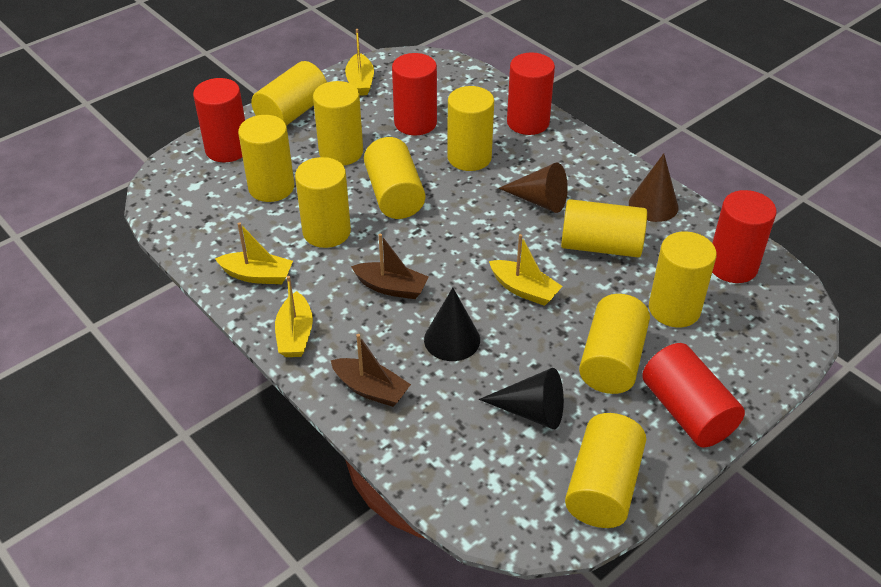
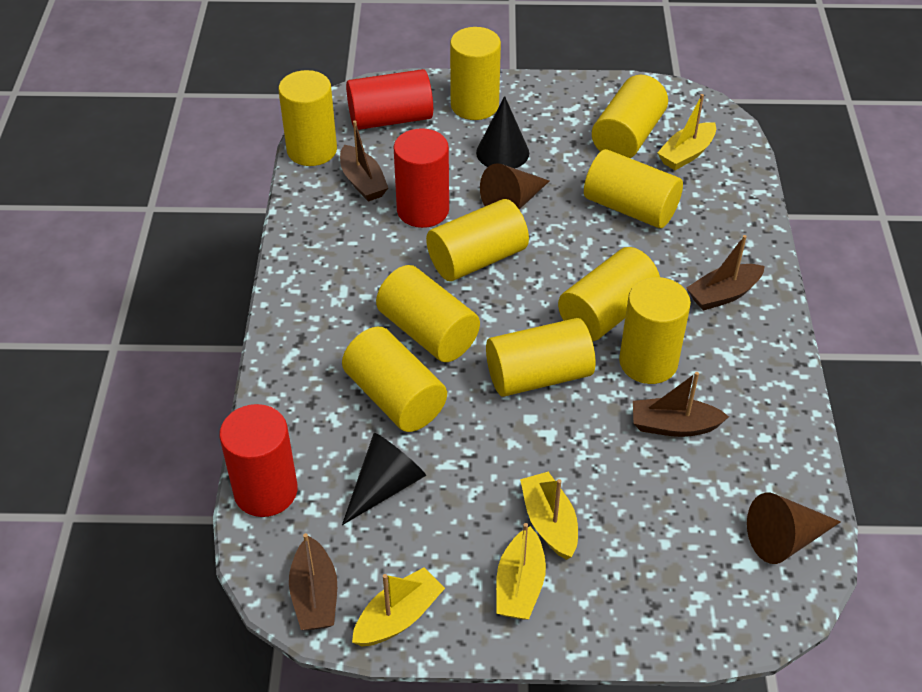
brown boat: 2 -> 4
red cylinder: 5 -> 3

